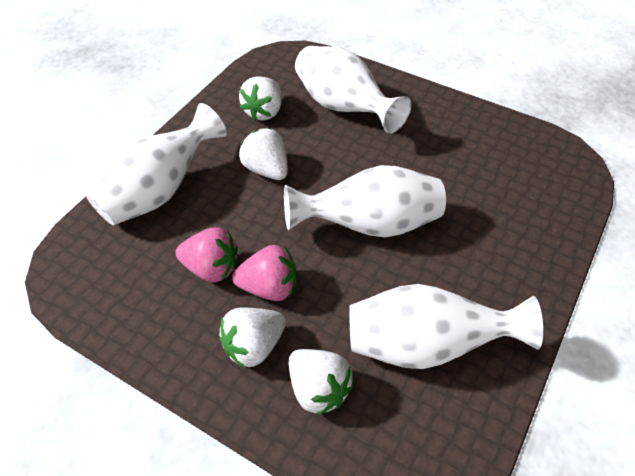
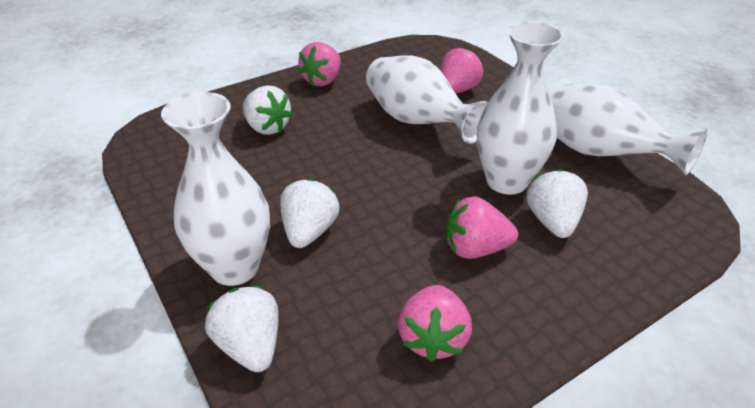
pink strawberry: 2 -> 4

